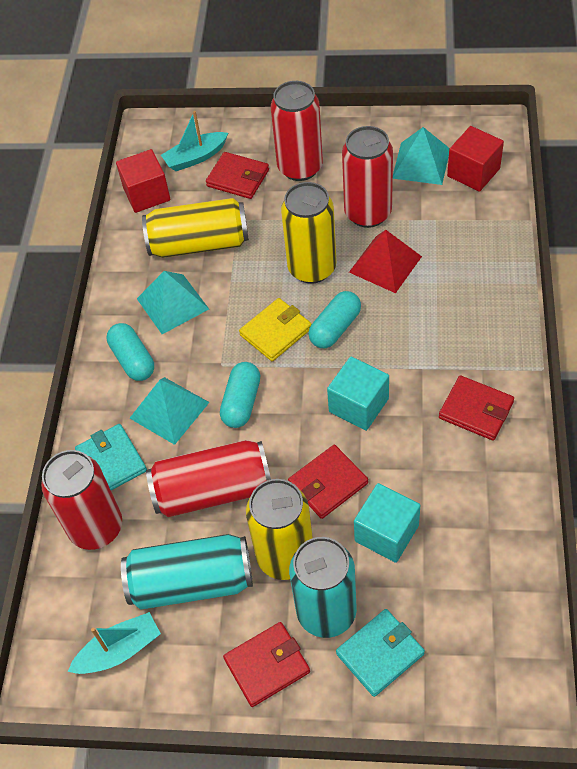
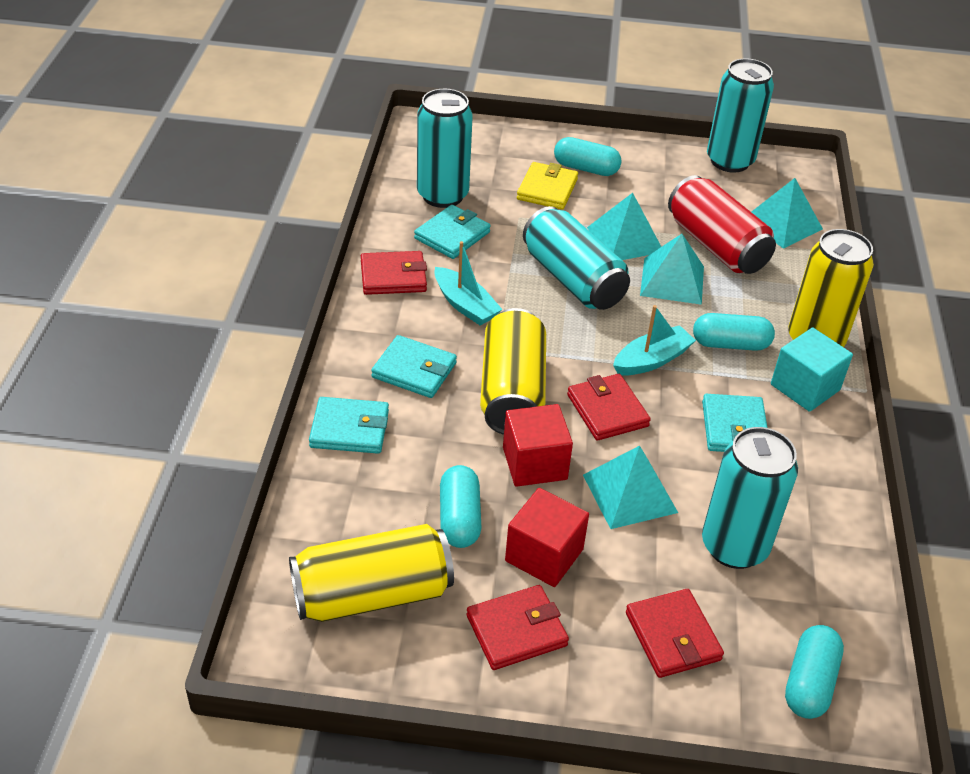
red can: 4 -> 1
red pyramid: 1 -> 0
turquoise can: 2 -> 4
turquoise capsule: 3 -> 4
turquoise cube: 2 -> 1
turquoise pyramid: 3 -> 4
turquoise wallet: 2 -> 4

